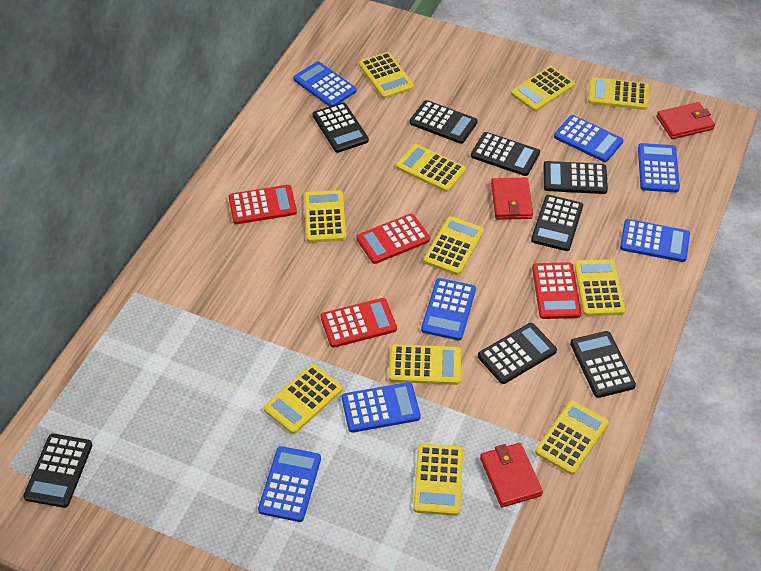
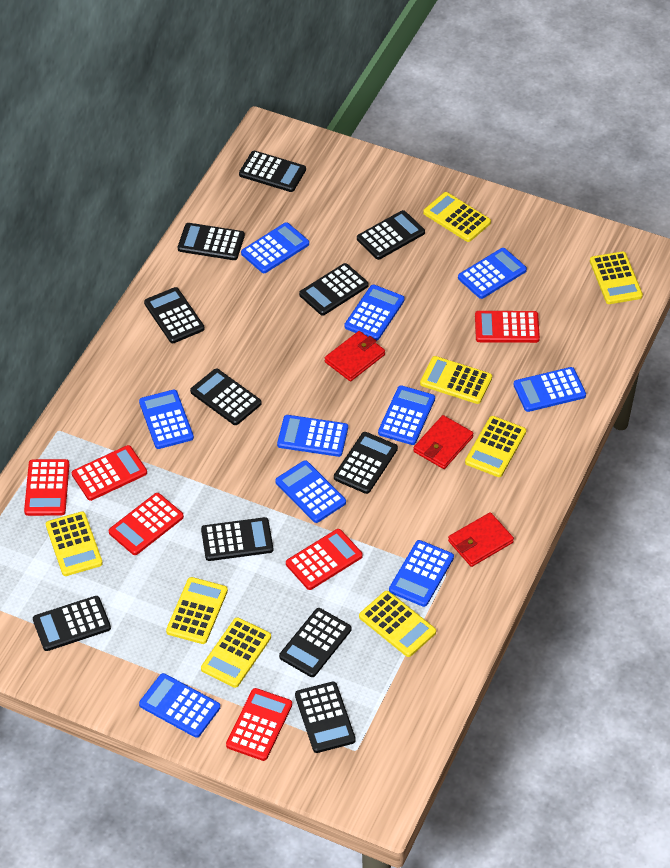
black calculator: 8 -> 11
blue calculator: 7 -> 10
red calculator: 4 -> 6
yellow calculator: 11 -> 8

